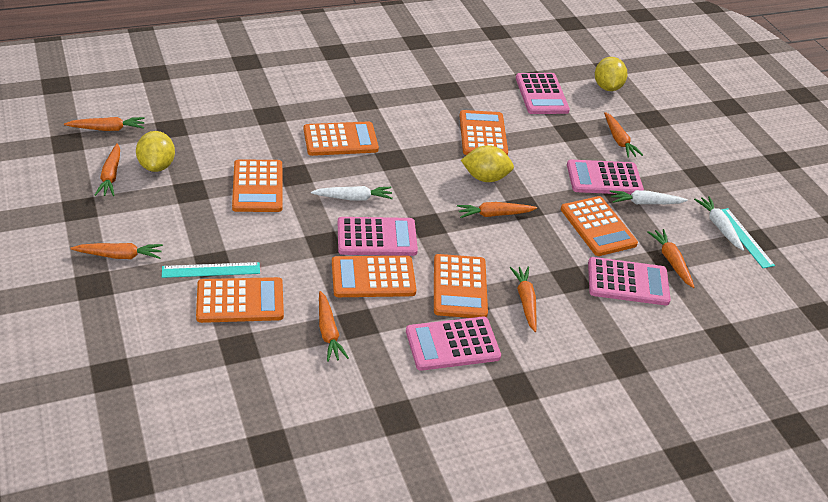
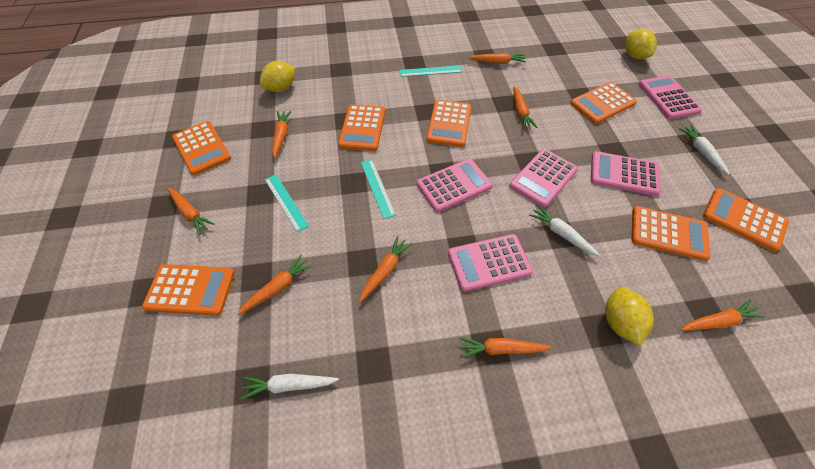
turquoise ruler: 2 -> 3

